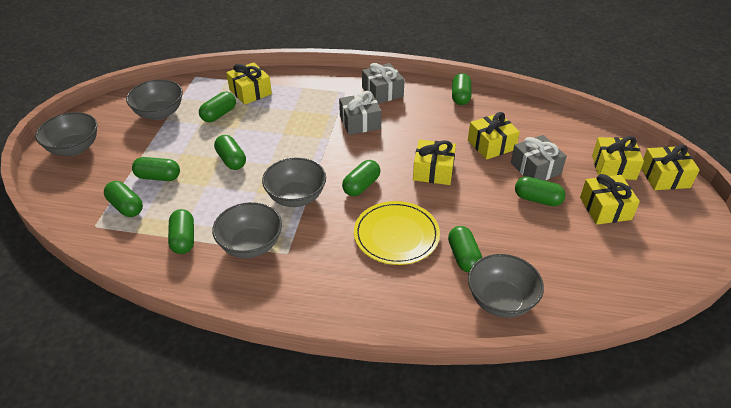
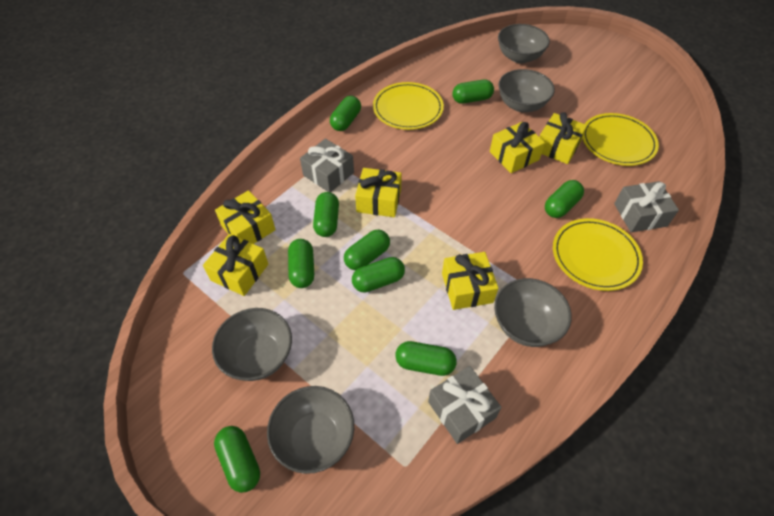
yellow plate: 1 -> 3

